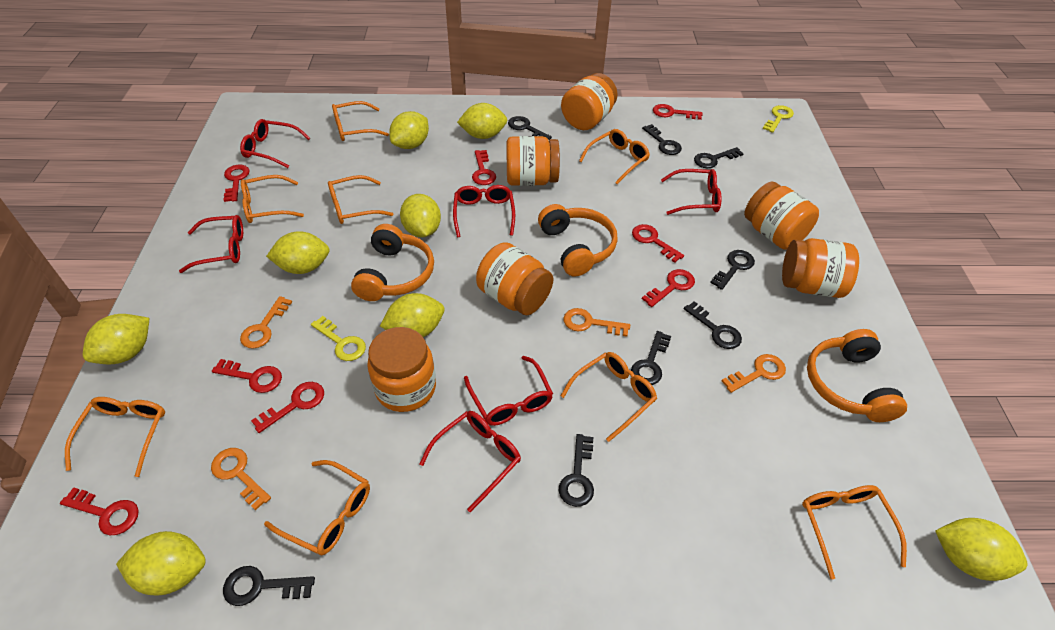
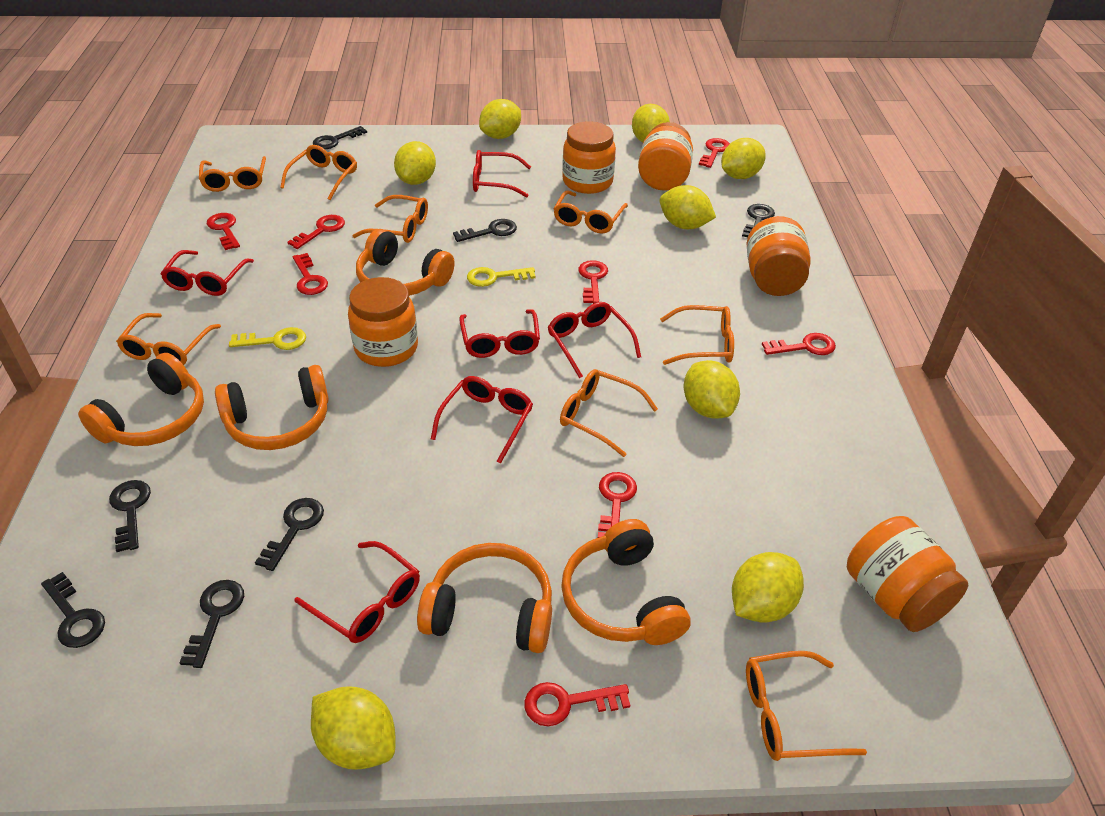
black key: 8 -> 7
orange headphones: 3 -> 5
orange jar: 6 -> 5
orange key: 4 -> 0

